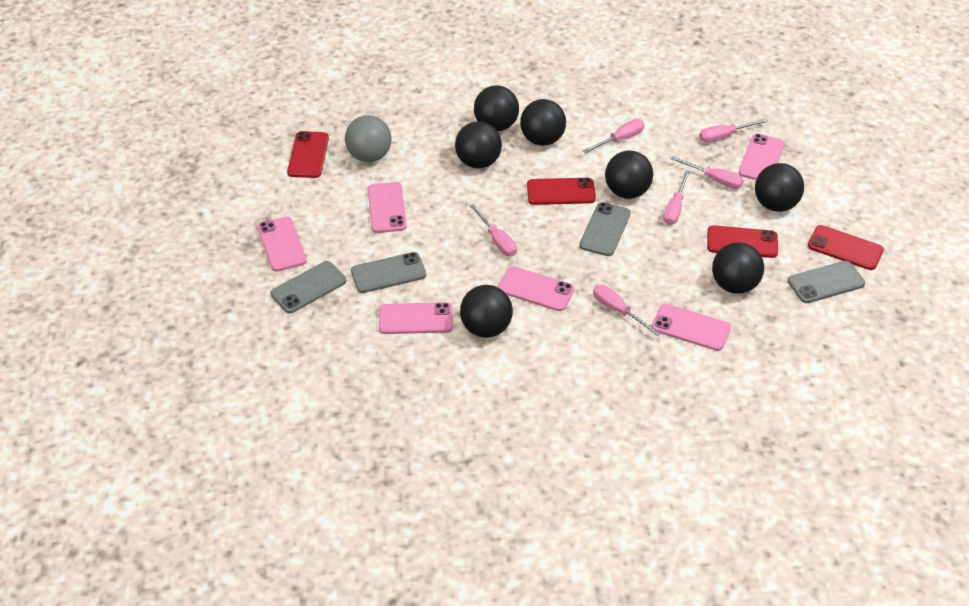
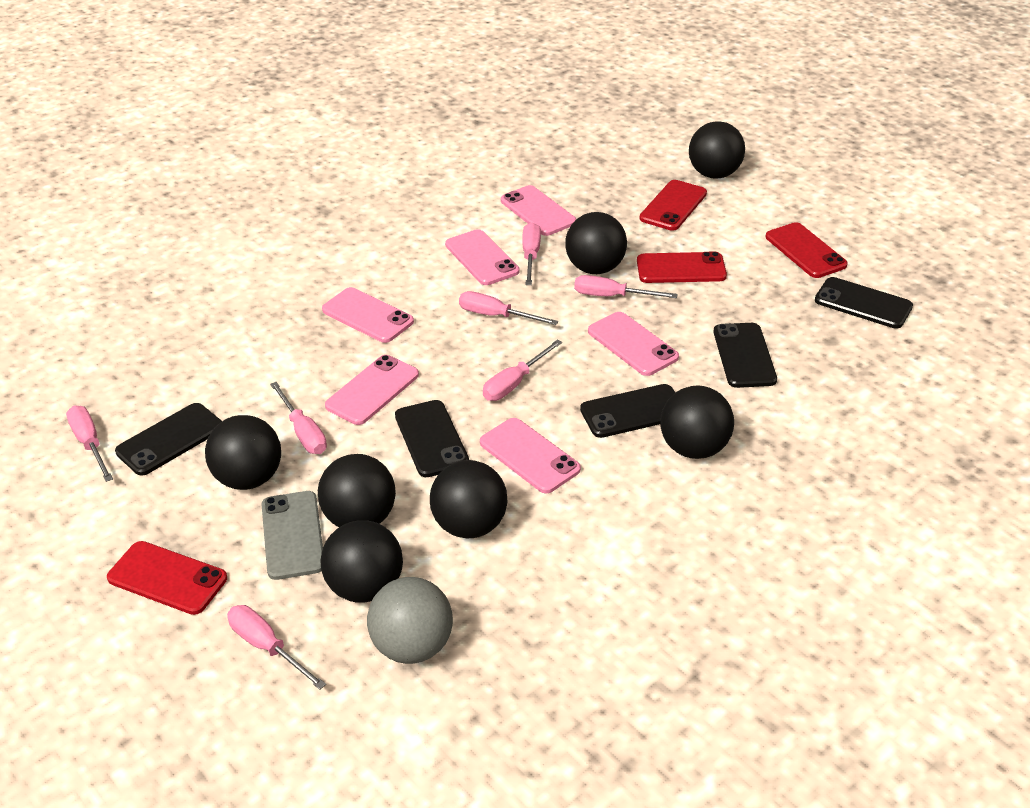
black phone: 0 -> 5
grey phone: 4 -> 1
pink screwdriver: 6 -> 7

